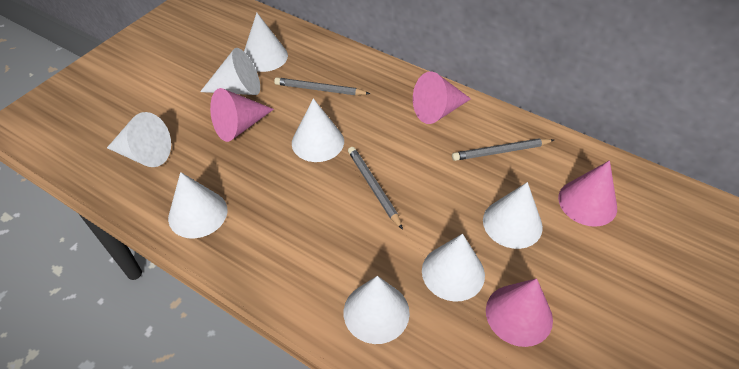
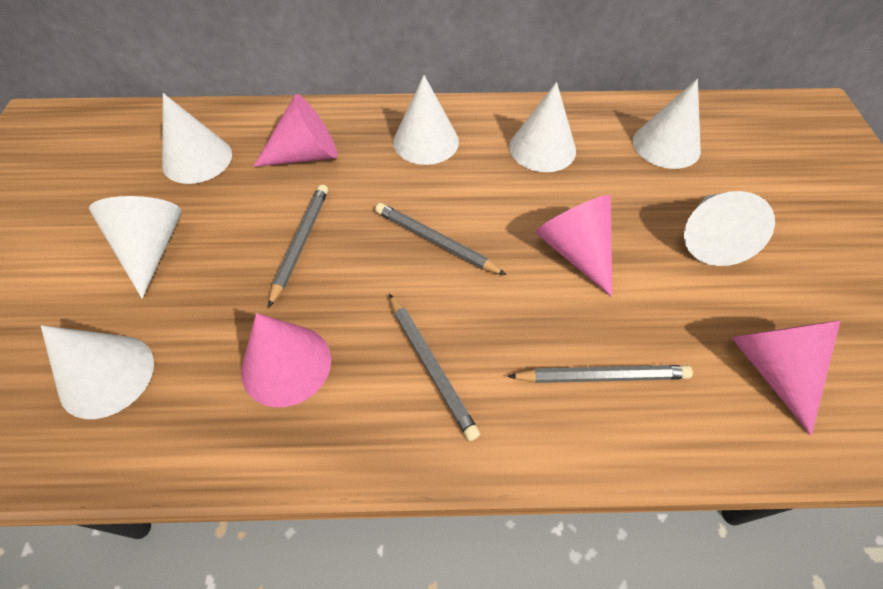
grey pencil: 3 -> 4
white cone: 8 -> 7

